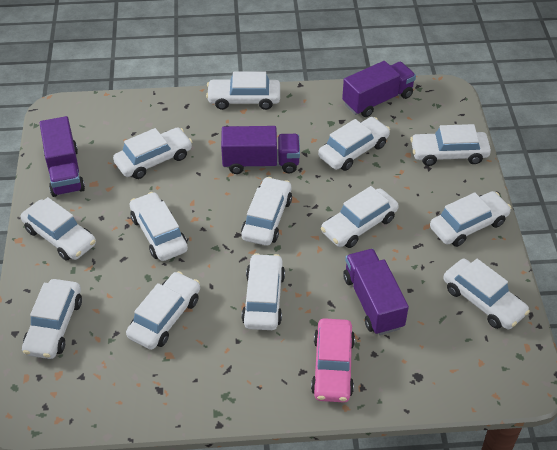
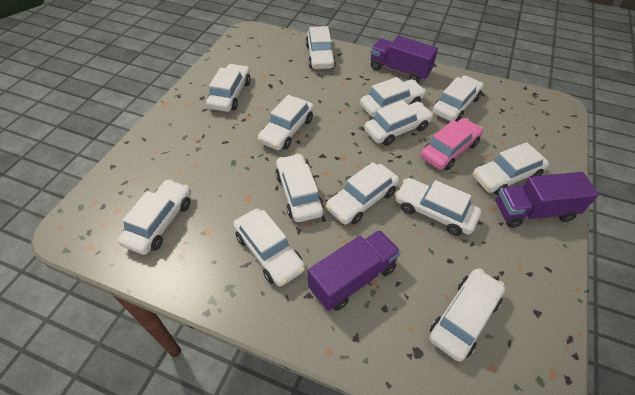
purple truck: 4 -> 3

